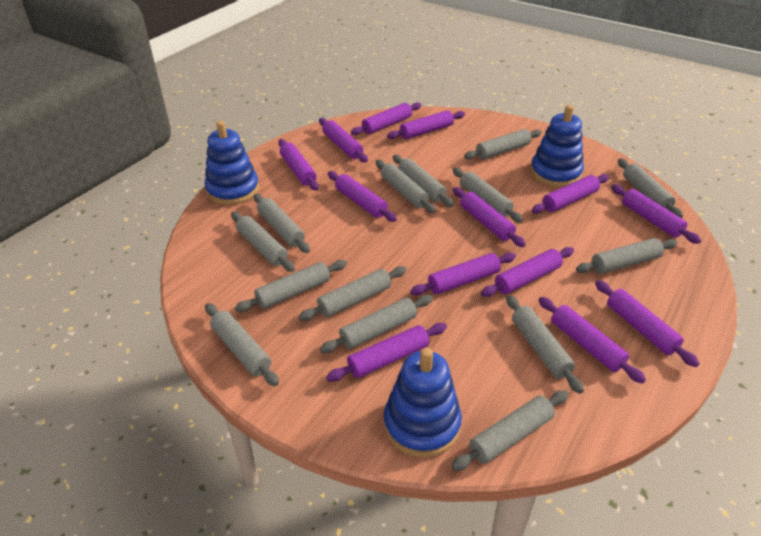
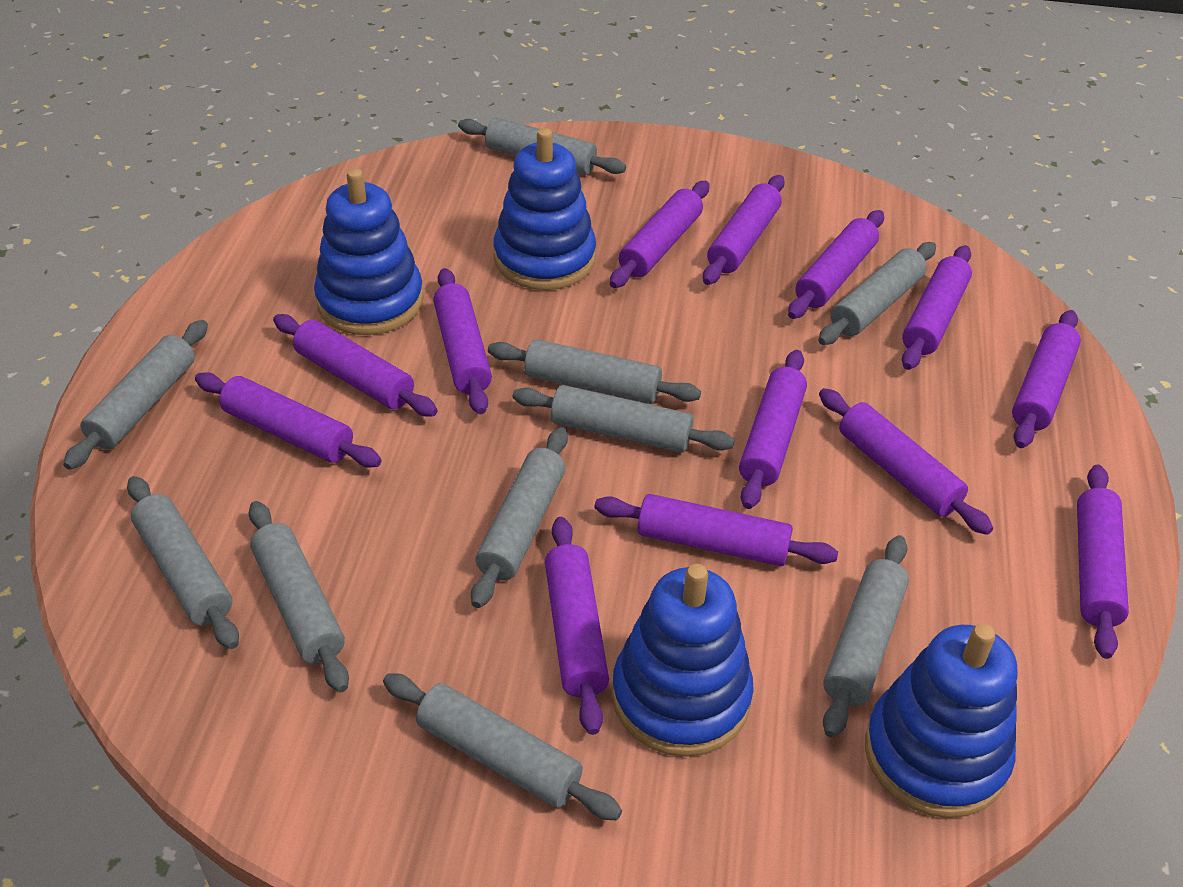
blue stacking toy: 3 -> 4
grey rolling pin: 14 -> 10

